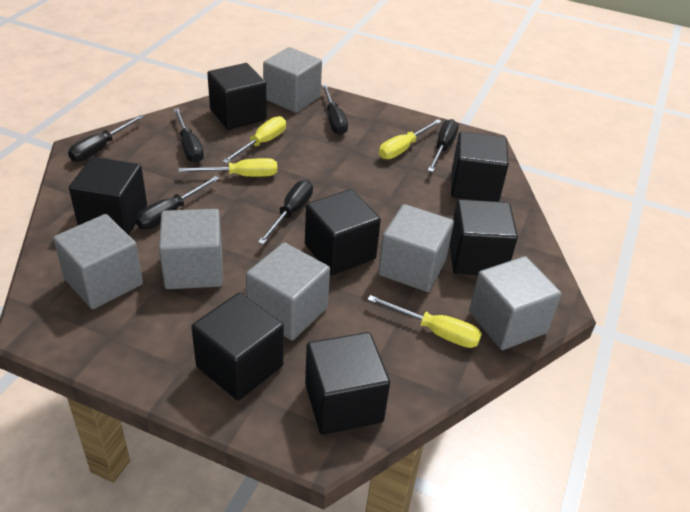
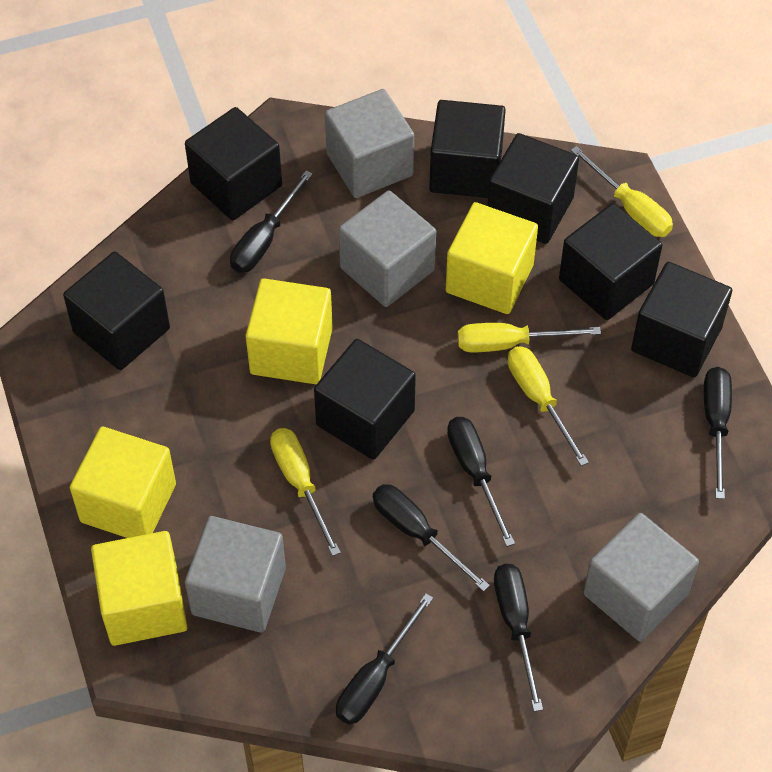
grey cube: 6 -> 4
yellow cube: 0 -> 4

